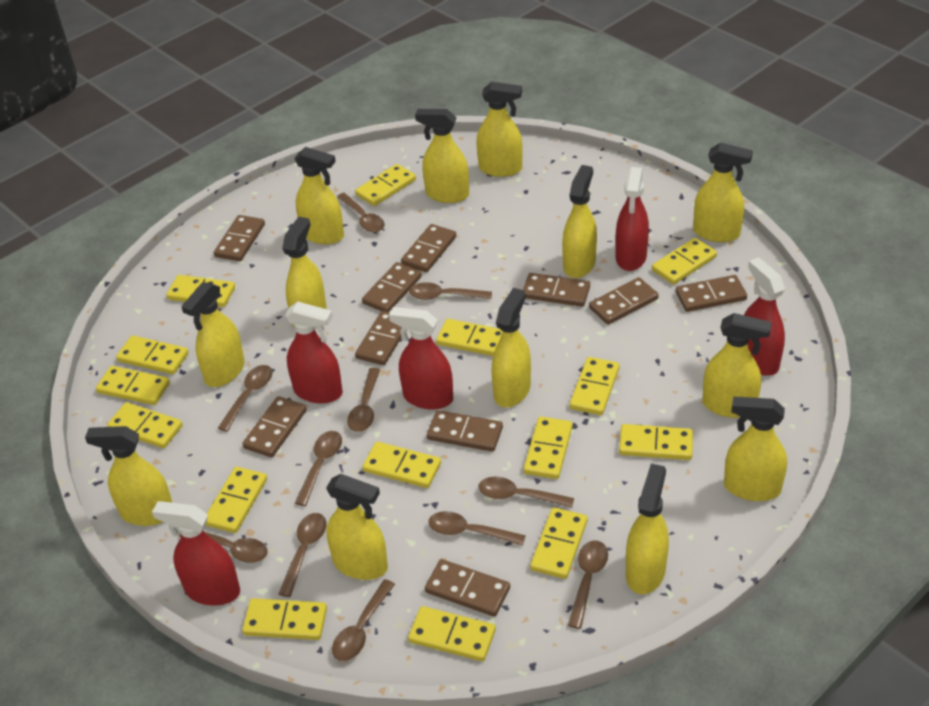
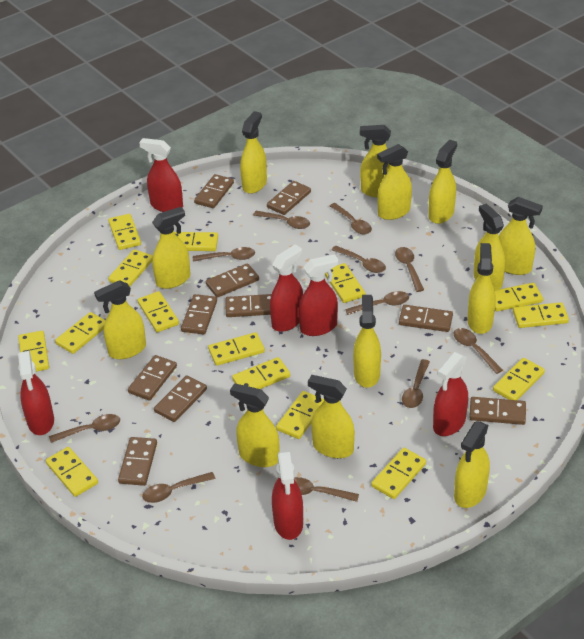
red spray bottle: 5 -> 6

